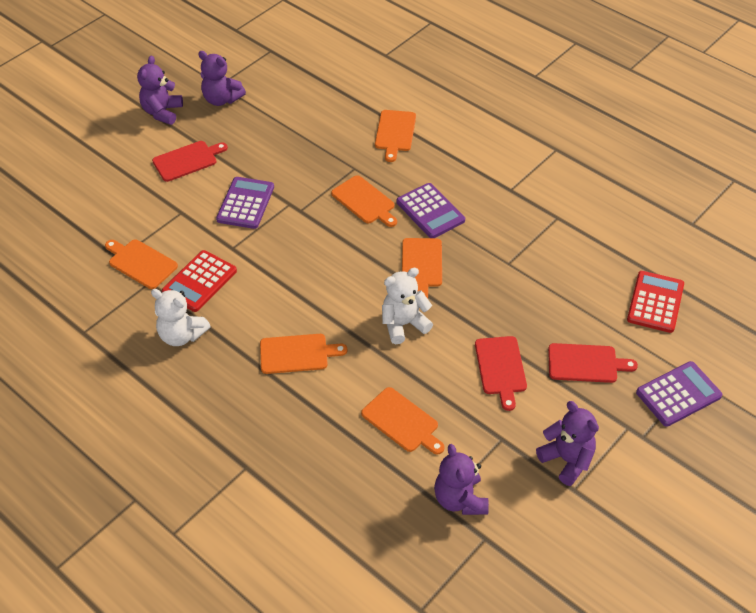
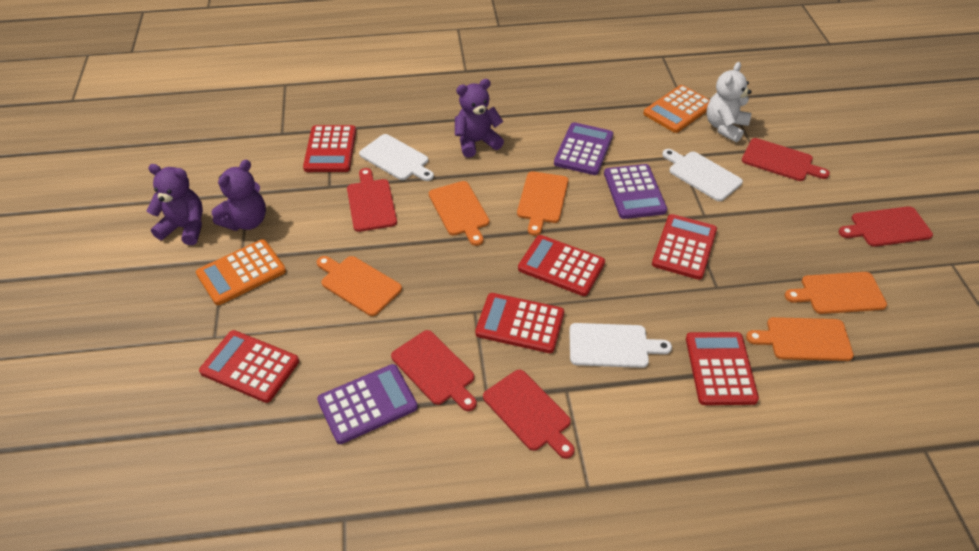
orange calculator: 0 -> 2
orange cutting board: 6 -> 5
purple teddy bear: 4 -> 3
red calculator: 2 -> 6
red cutting board: 3 -> 5
white cutting board: 0 -> 3
white teddy bear: 2 -> 1

